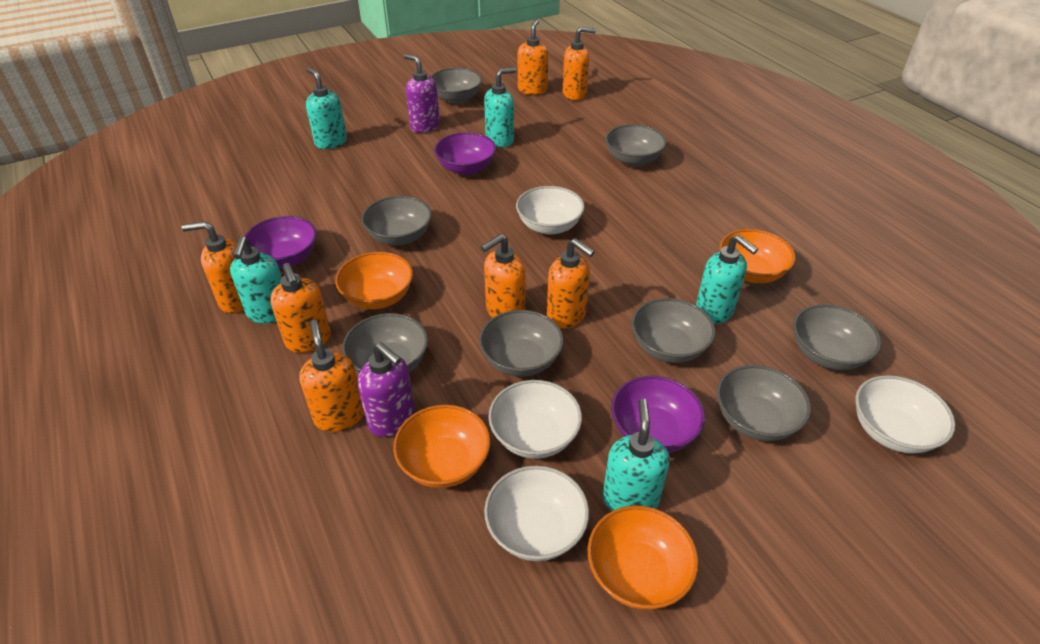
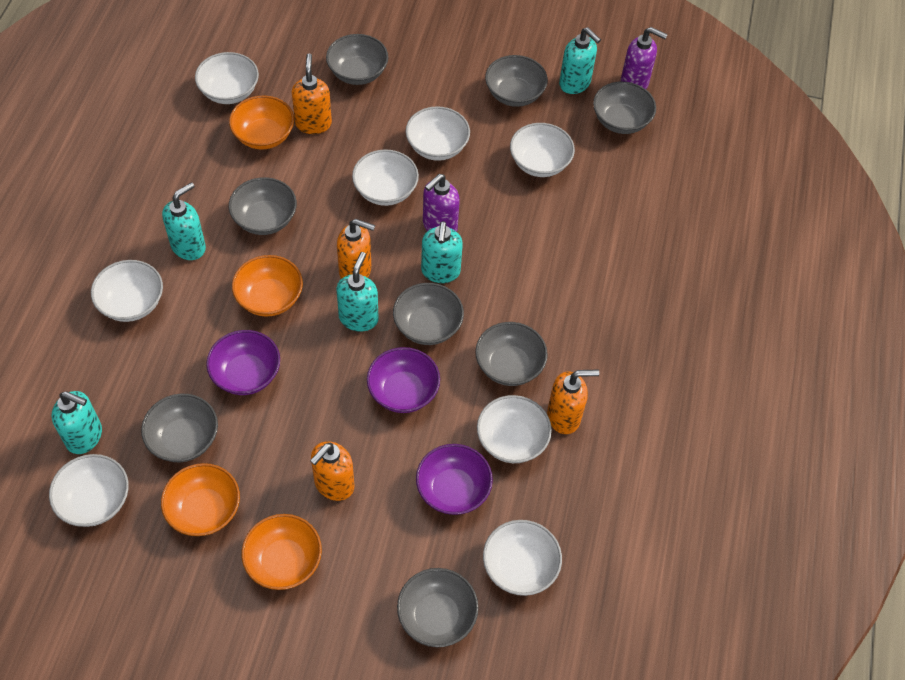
orange soap dispenser: 7 -> 4
white bowl: 4 -> 8

